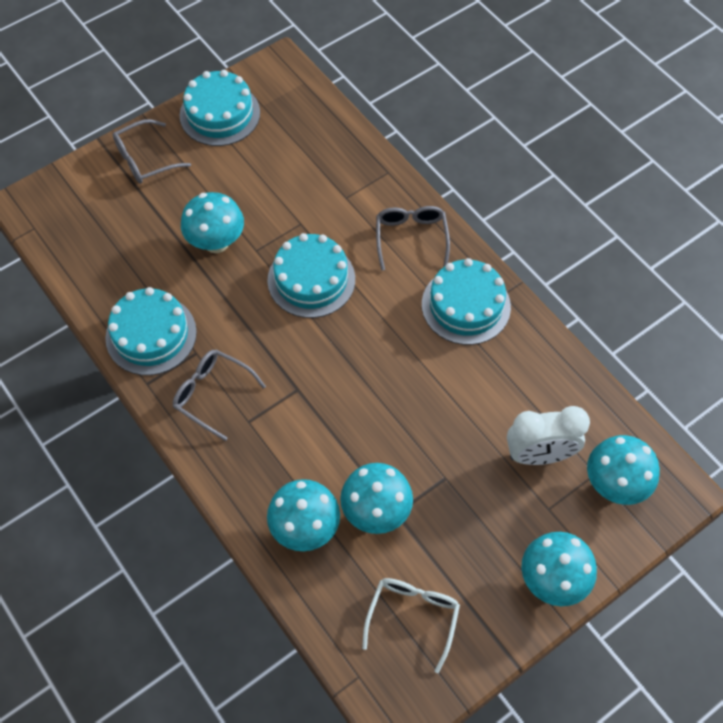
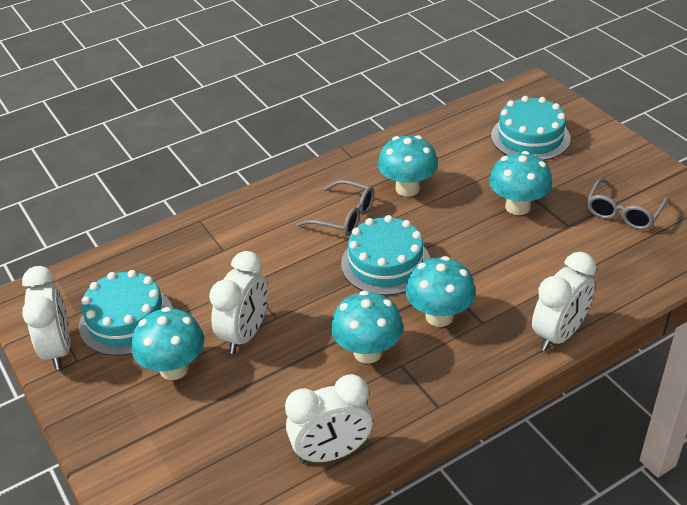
grey glasses: 3 -> 2
turquoise cake: 4 -> 3
white clock: 1 -> 4
white glasses: 1 -> 0

